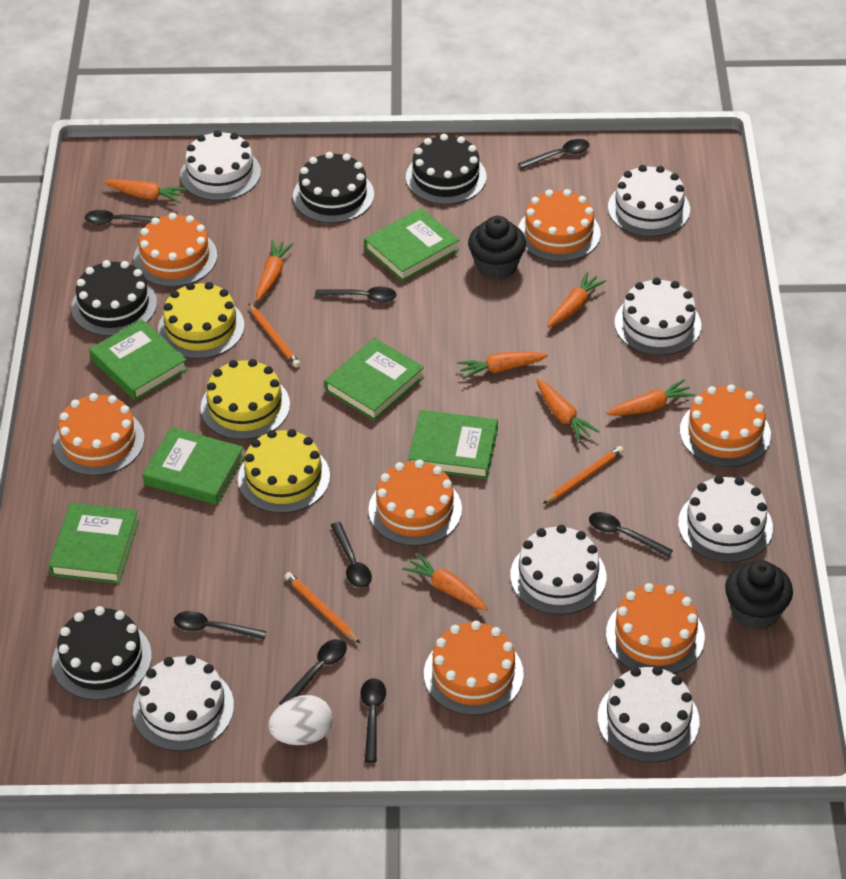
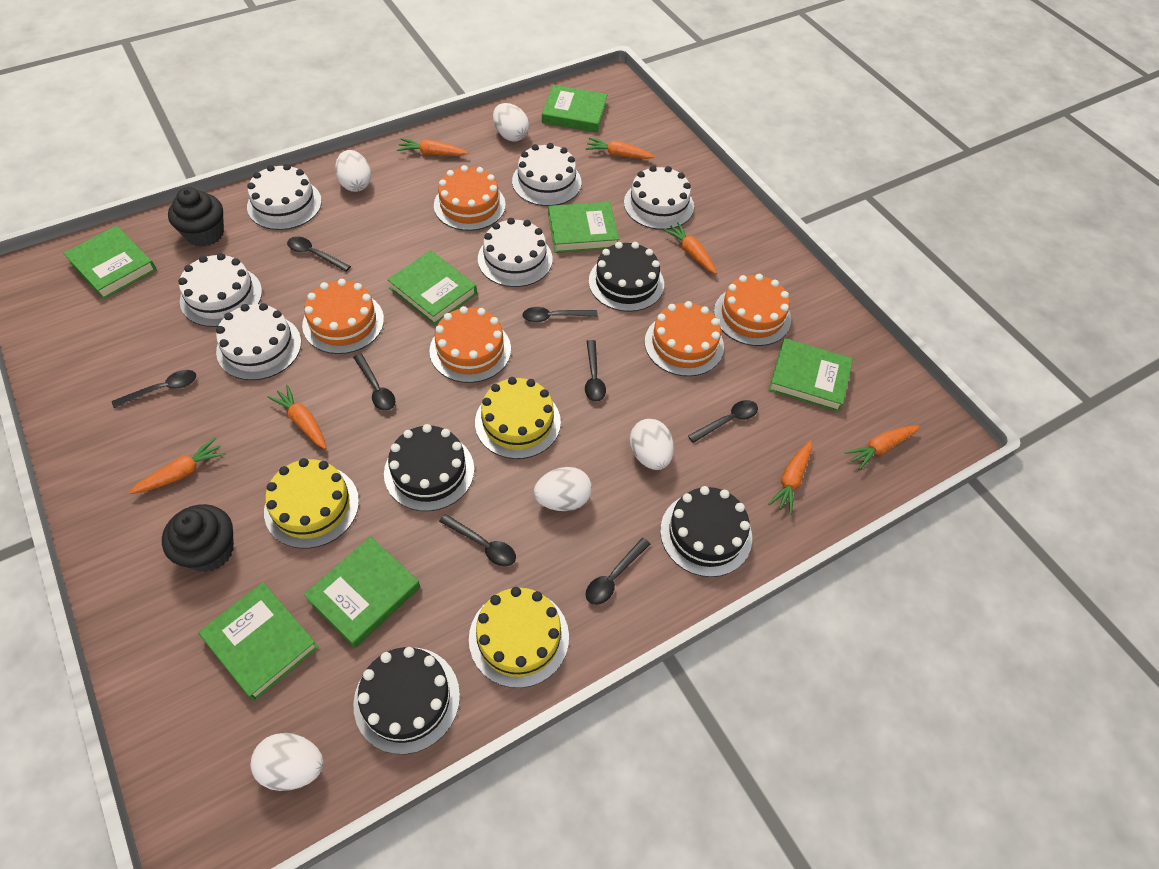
green book: 6 -> 7
orange cake: 7 -> 5
orange pencil: 3 -> 0
white cake: 7 -> 6
white egg: 1 -> 5

